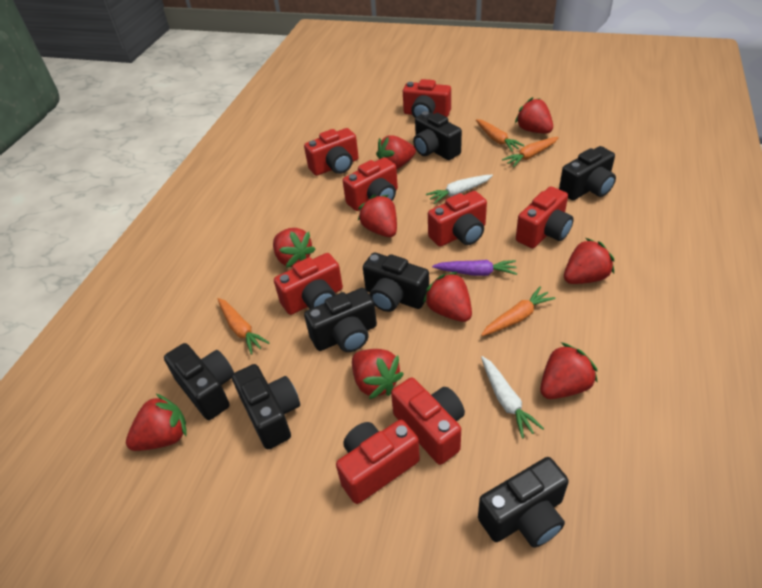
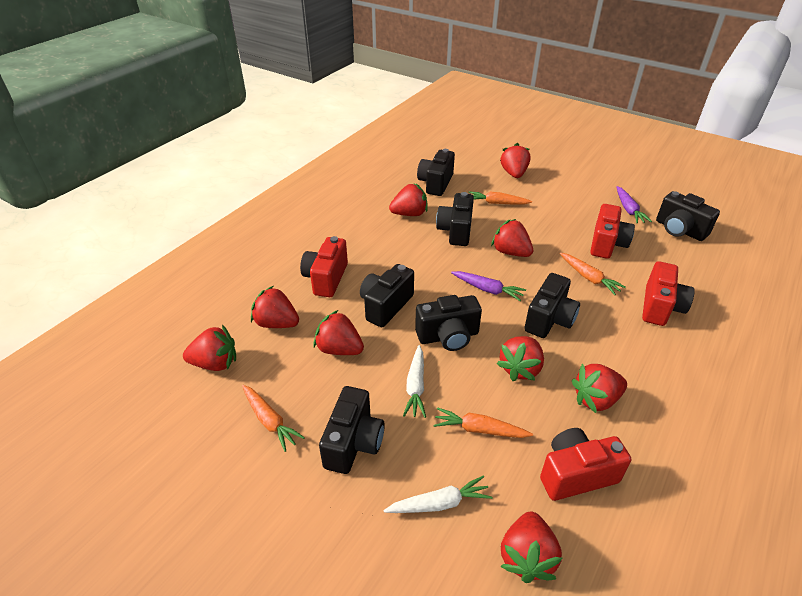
purple carrot: 1 -> 2
red camera: 8 -> 4

